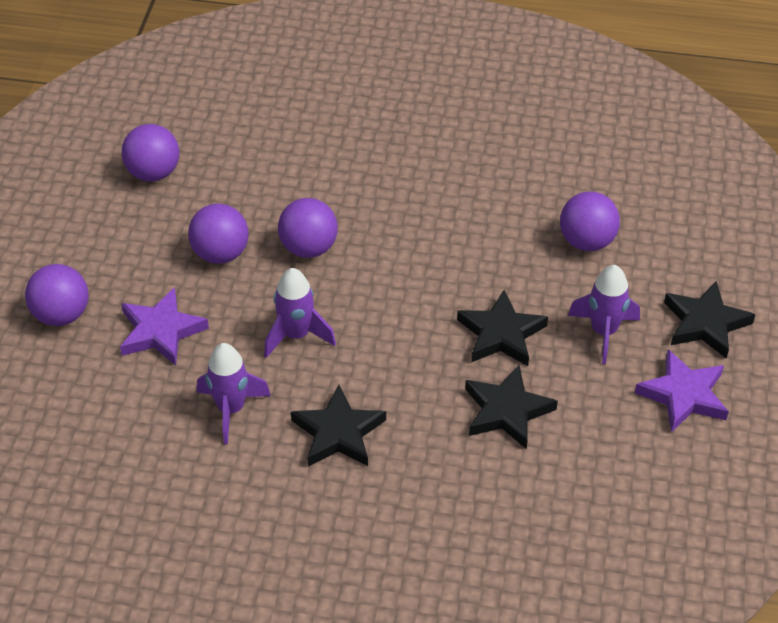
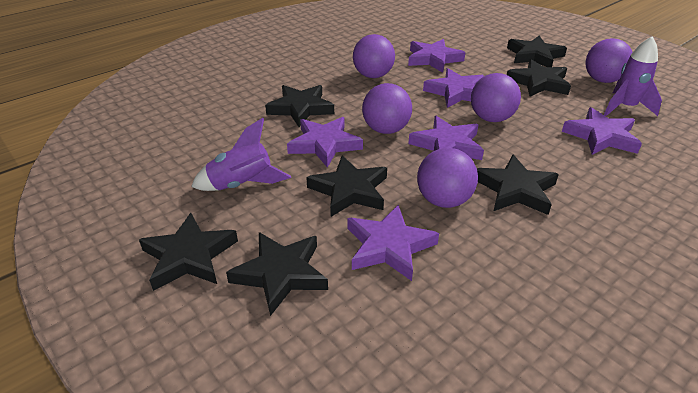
black star: 4 -> 7
purple rocket: 3 -> 2
purple star: 2 -> 6

